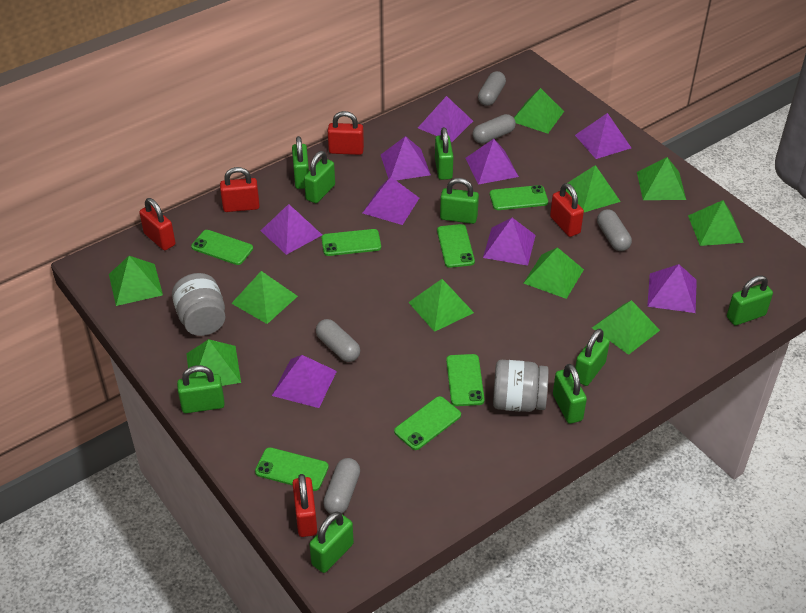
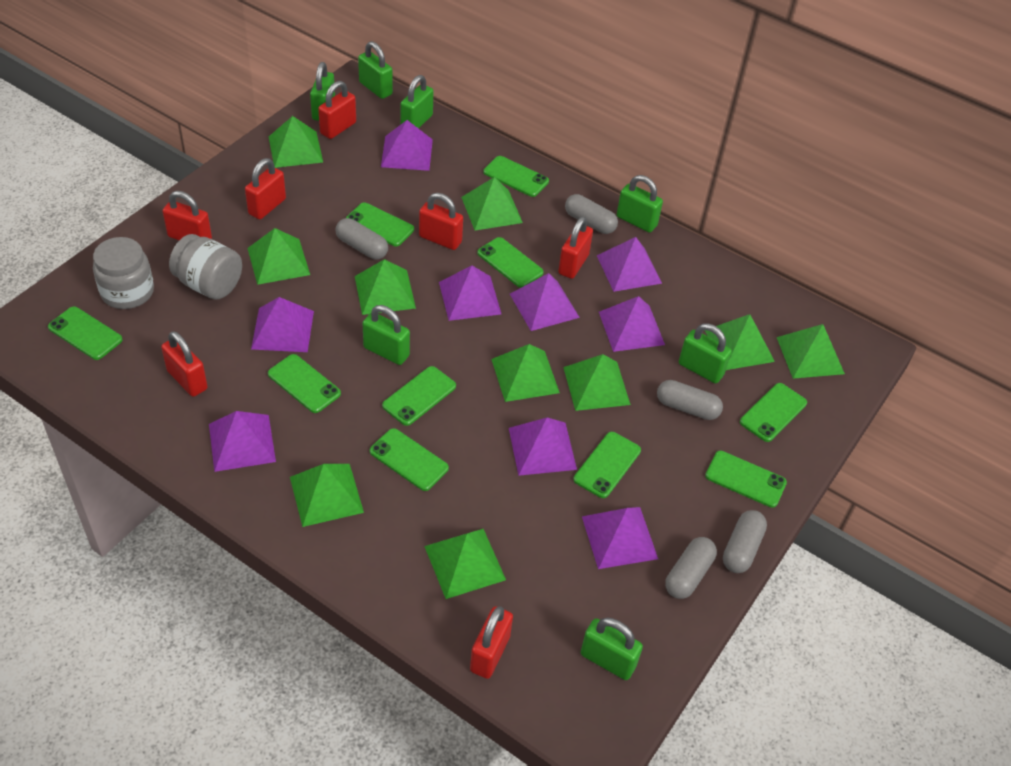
green padlock: 9 -> 7
green phone: 7 -> 10
red padlock: 5 -> 7

